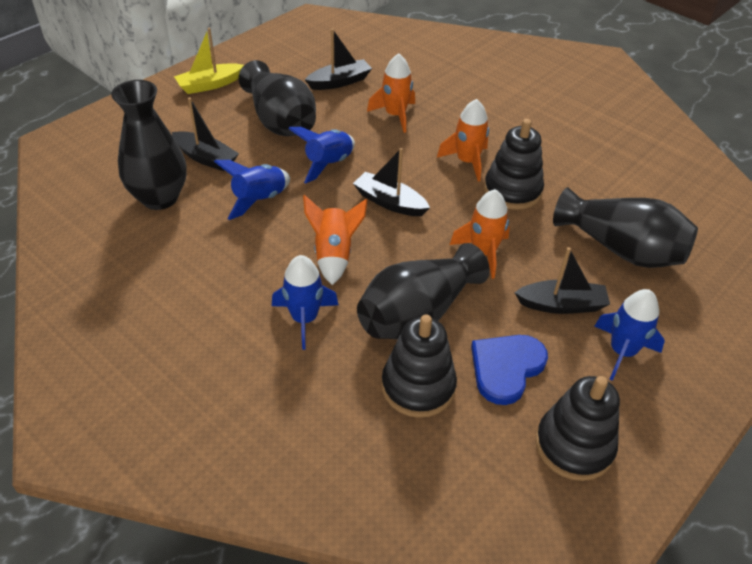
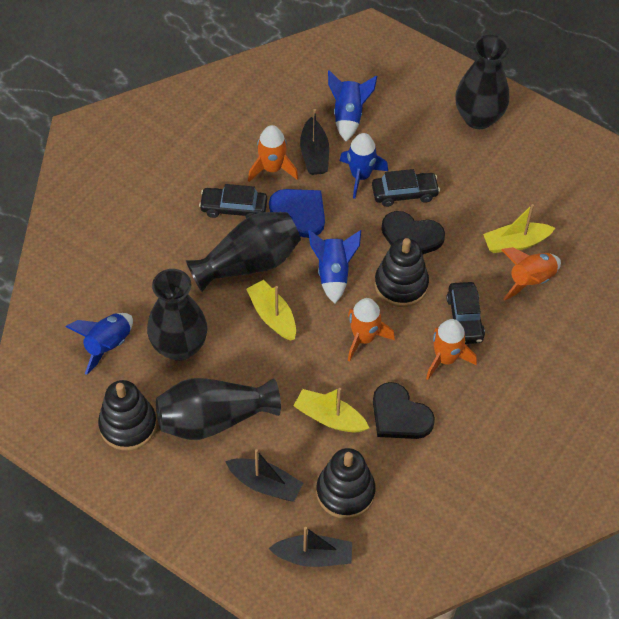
black boat: 4 -> 3
black car: 0 -> 3
black heart: 0 -> 2
yellow boat: 1 -> 3

